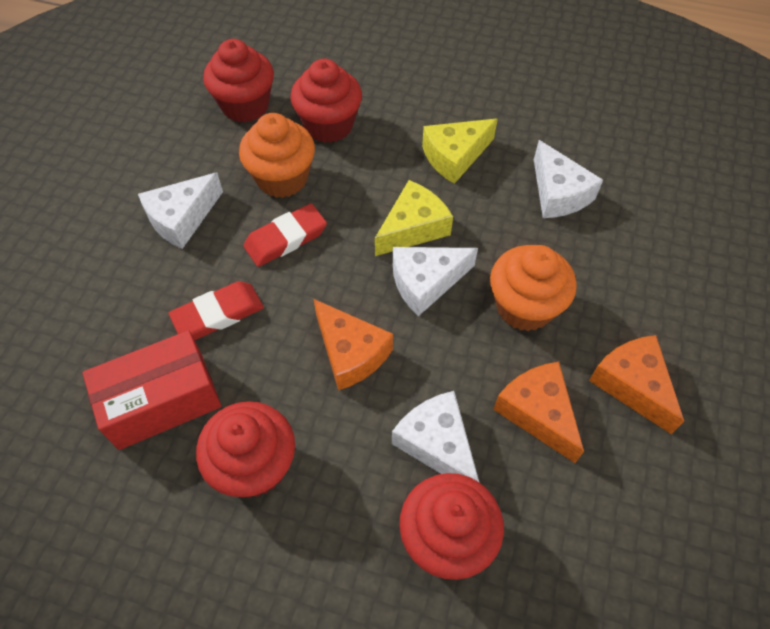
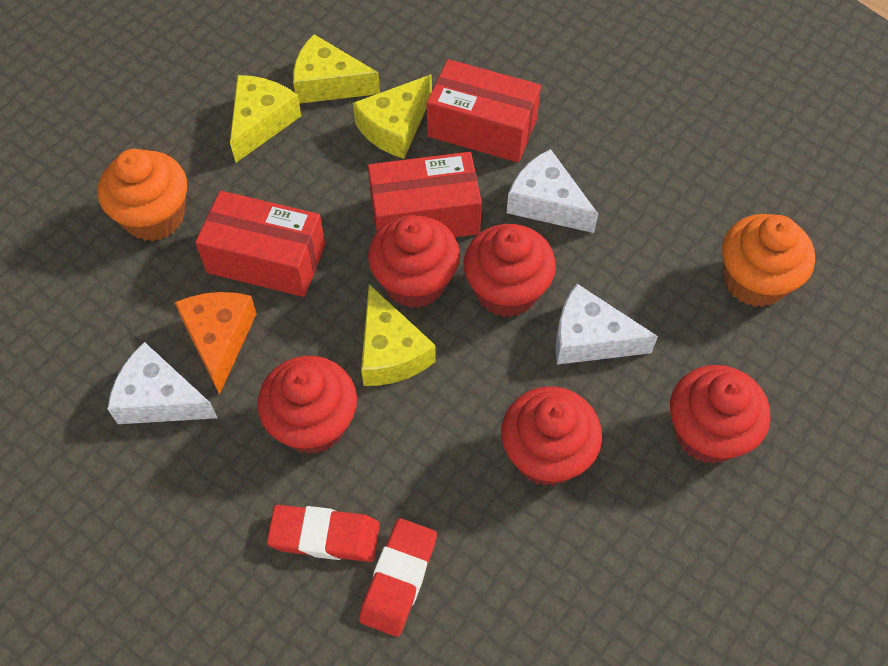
orange cheese: 3 -> 1
red box: 1 -> 3
red cupcake: 4 -> 5
white cheese: 4 -> 3
yellow cheese: 2 -> 4

